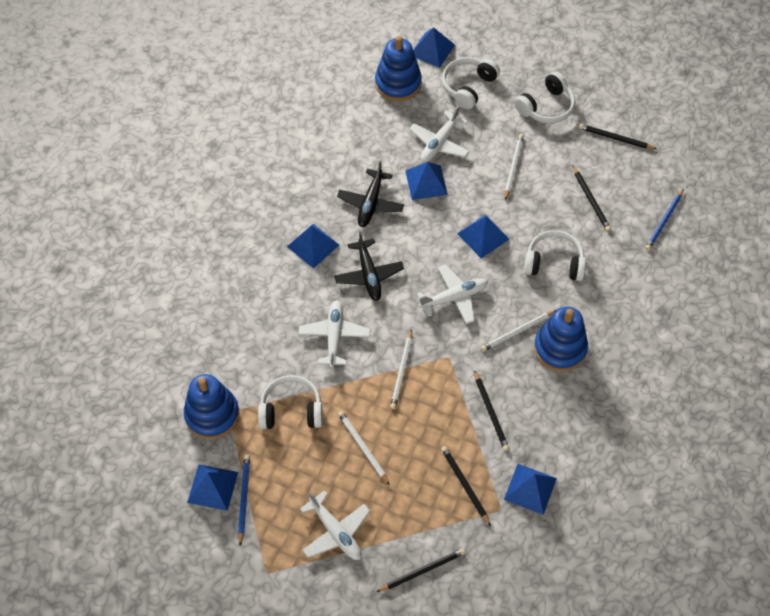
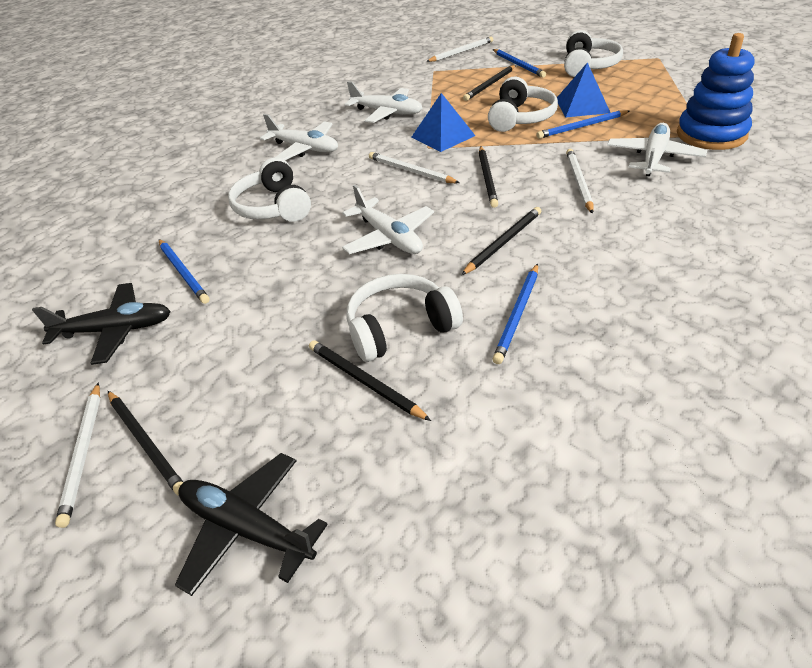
blue pencil: 2 -> 4
blue pyramid: 6 -> 2
blue stacking toy: 3 -> 1

